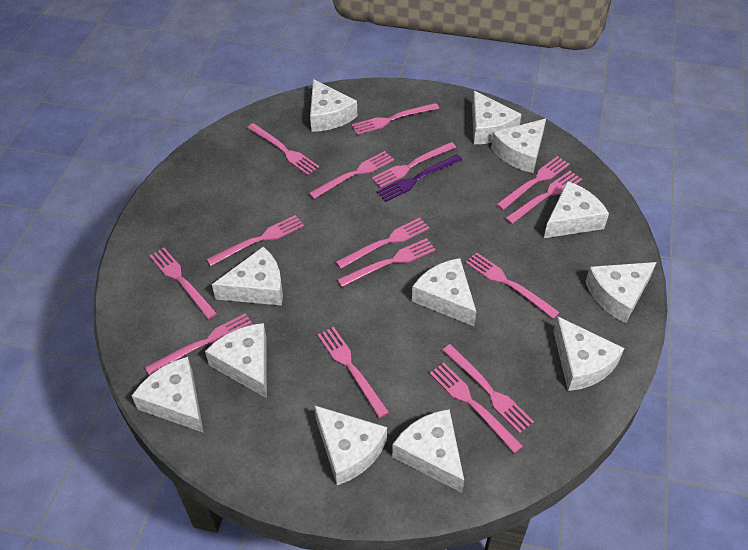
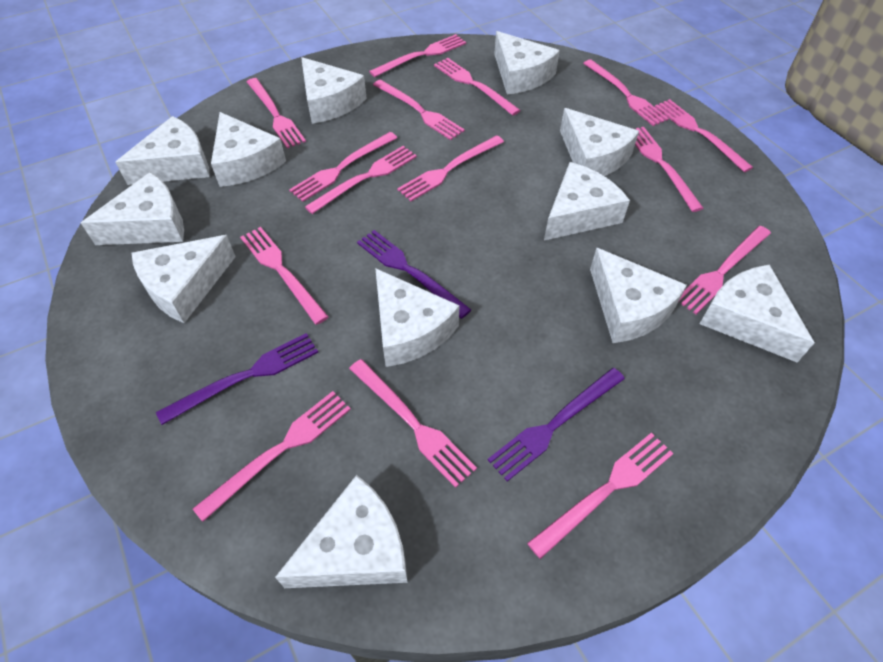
purple fork: 1 -> 3

